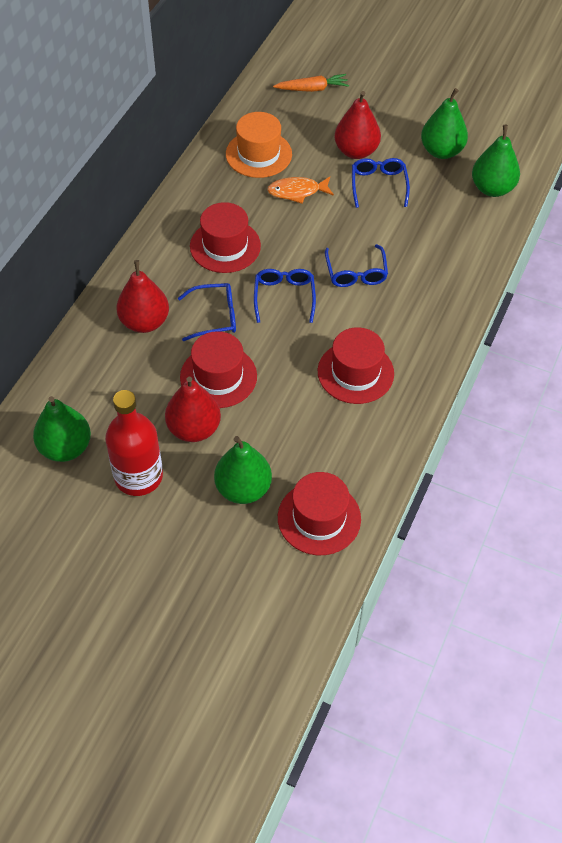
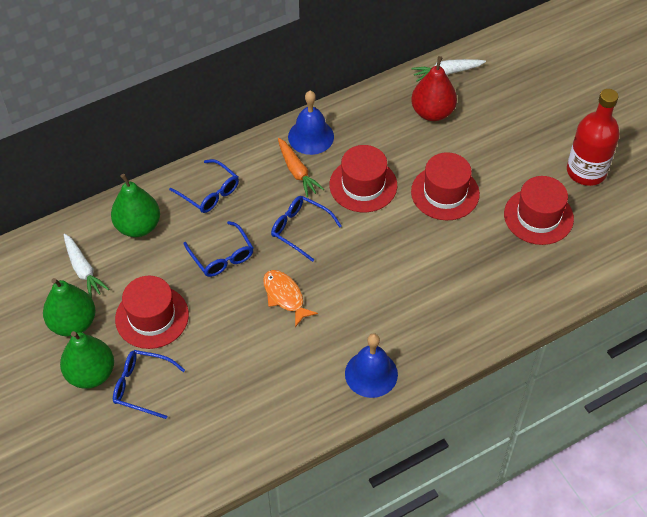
blue bell: 0 -> 2
green pear: 4 -> 3
orange hat: 1 -> 0
red pear: 3 -> 1
white carrot: 0 -> 2

